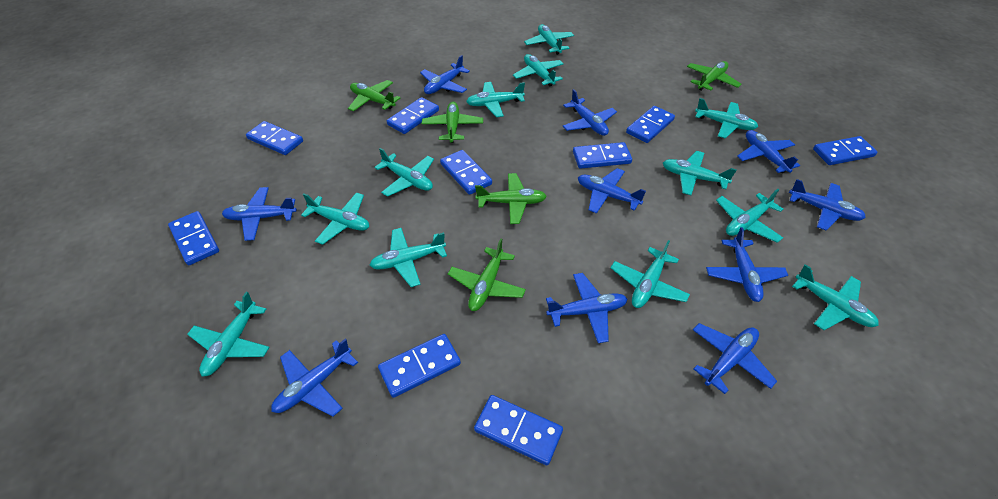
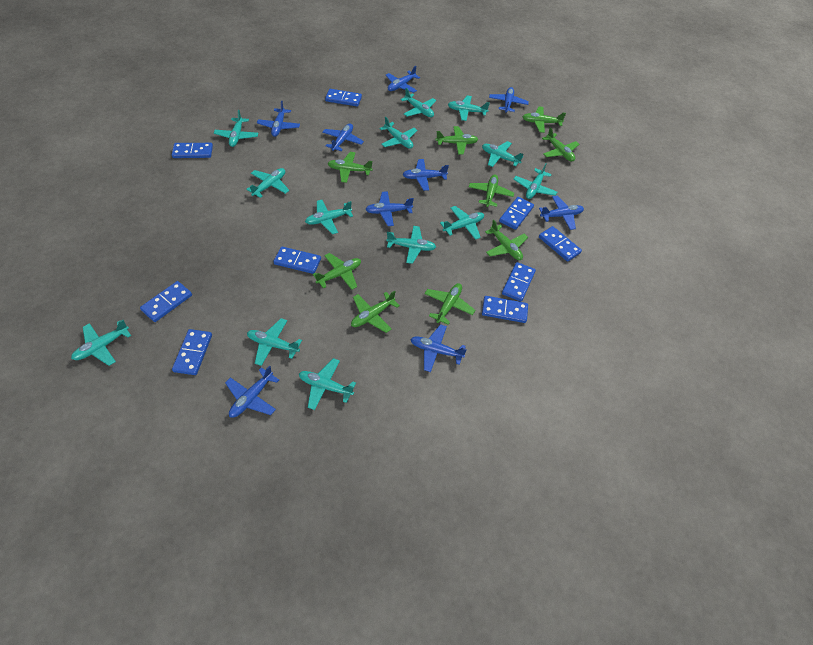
blue plane: 10 -> 9
green plane: 5 -> 9
turquoise plane: 12 -> 13

